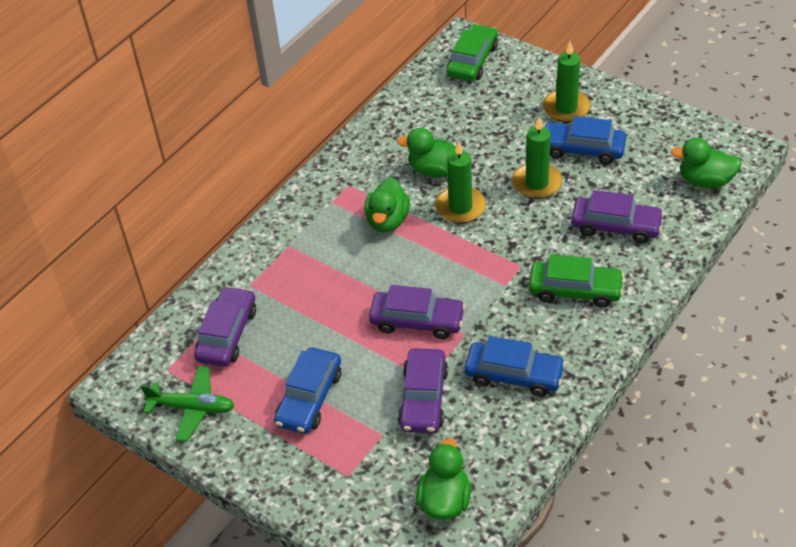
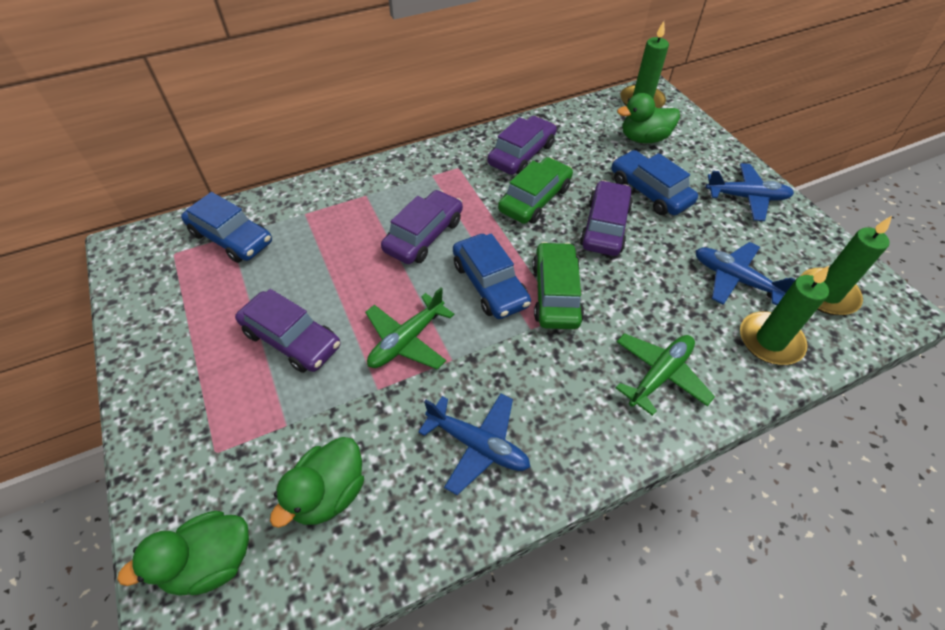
blue plane: 0 -> 3
green duck: 4 -> 3
green plane: 1 -> 2

